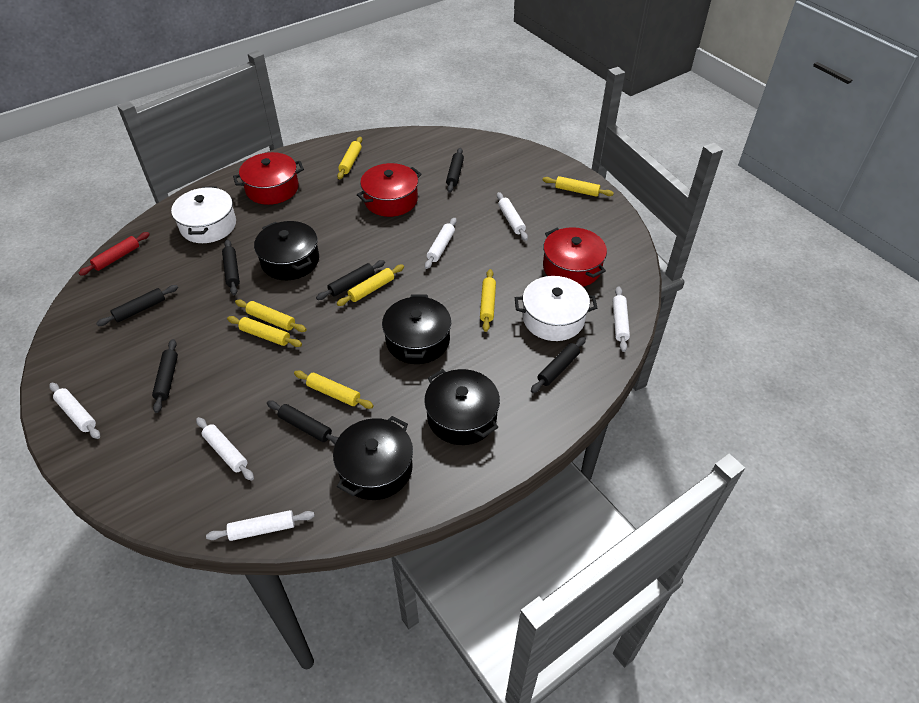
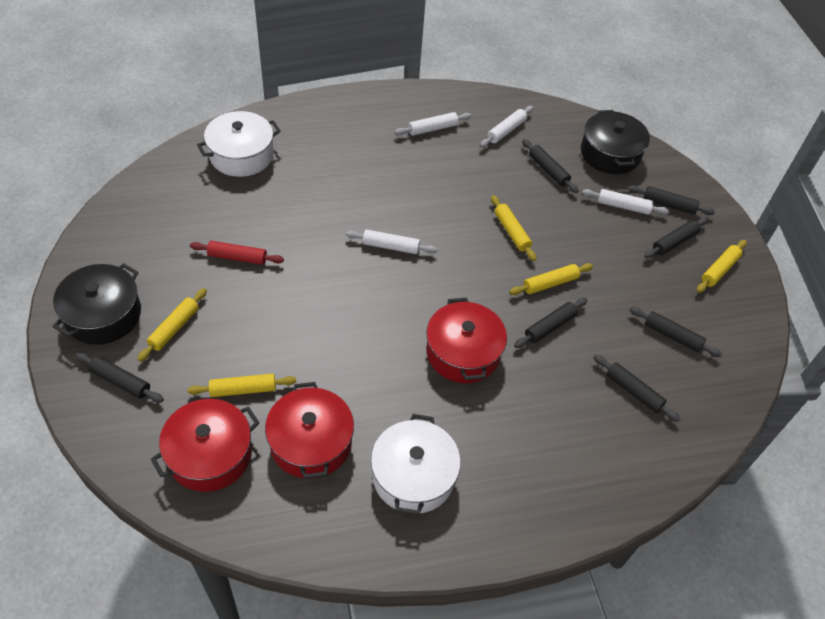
black pot: 4 -> 2
white rolling pin: 6 -> 4
yellow rolling pin: 7 -> 5

